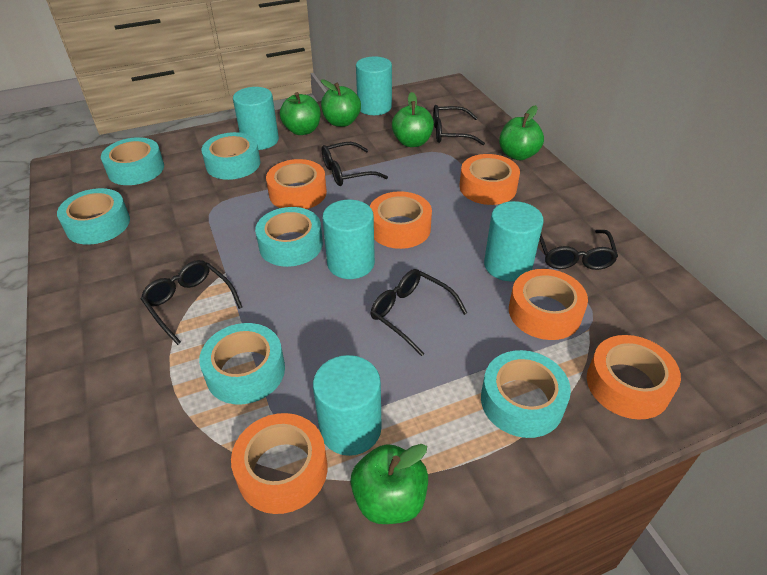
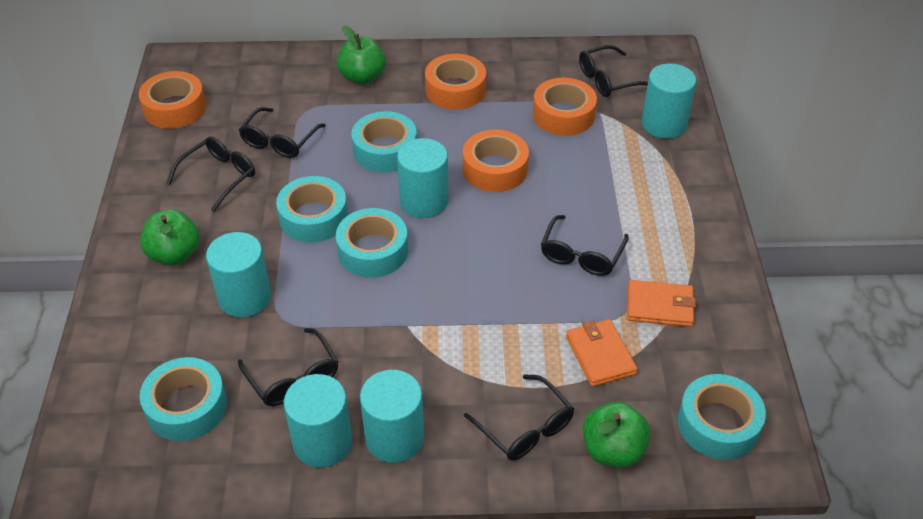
black glasses: 5 -> 6
green apple: 5 -> 3
orange tape: 6 -> 4
orange wallet: 0 -> 2
turquoise tape: 6 -> 5

